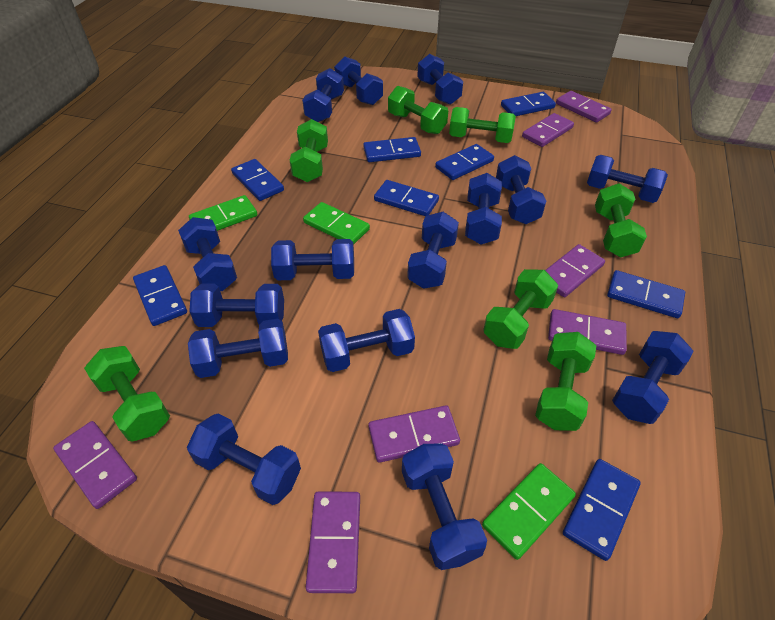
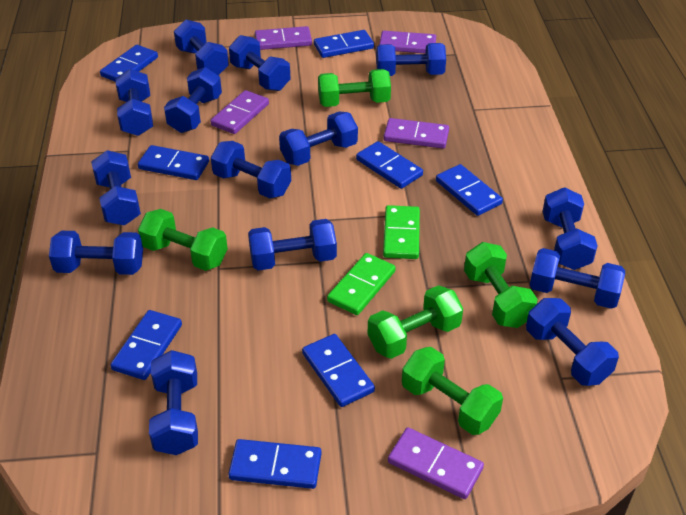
blue dumbbell: 15 -> 14
green domino: 3 -> 2
green dumbbell: 7 -> 5
purple domino: 7 -> 5

